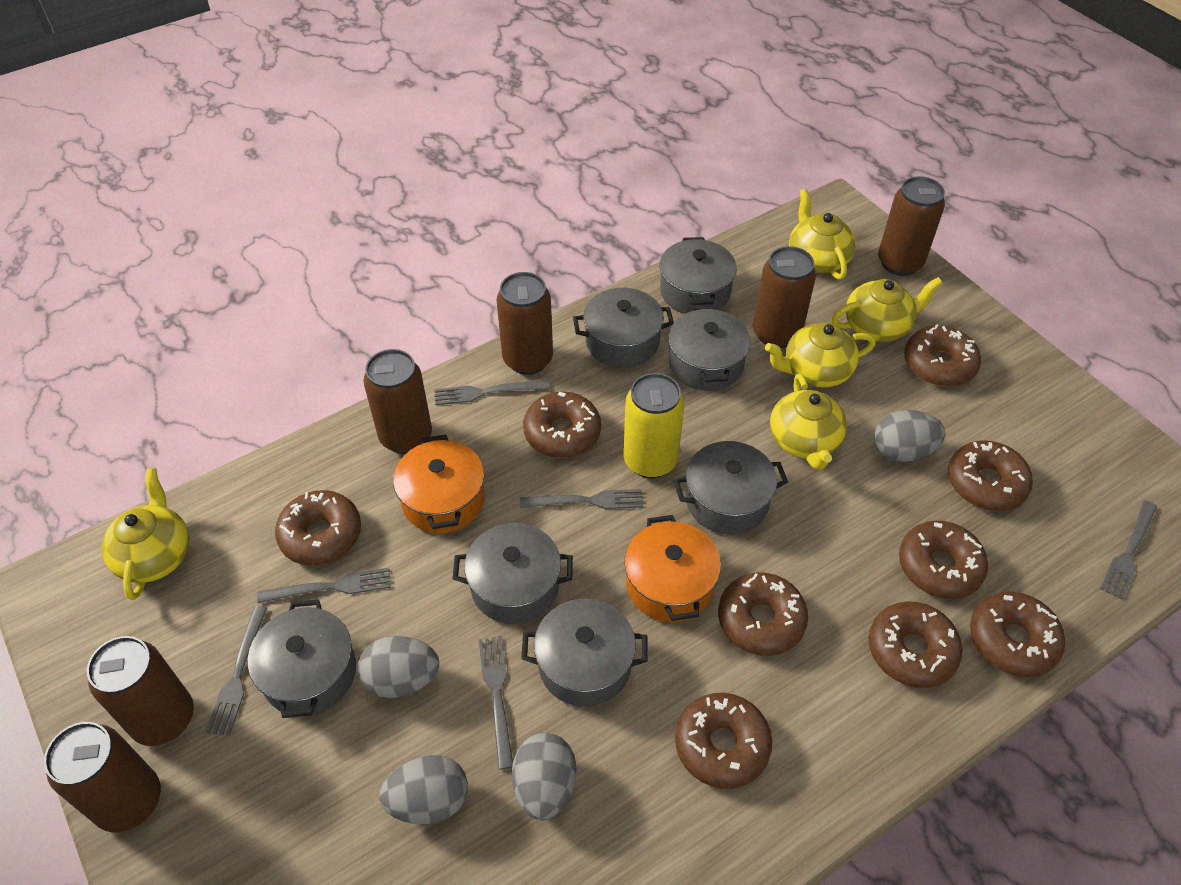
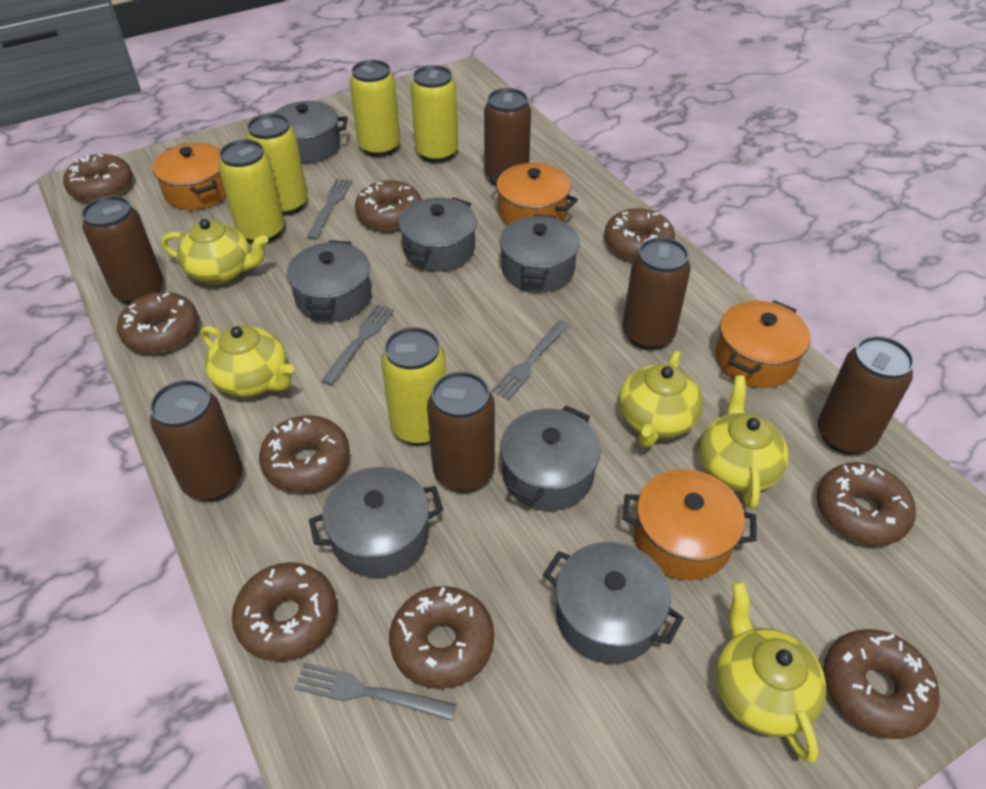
grey egg: 4 -> 0
grey fork: 6 -> 4
orange pot: 2 -> 4
yellow can: 1 -> 5

